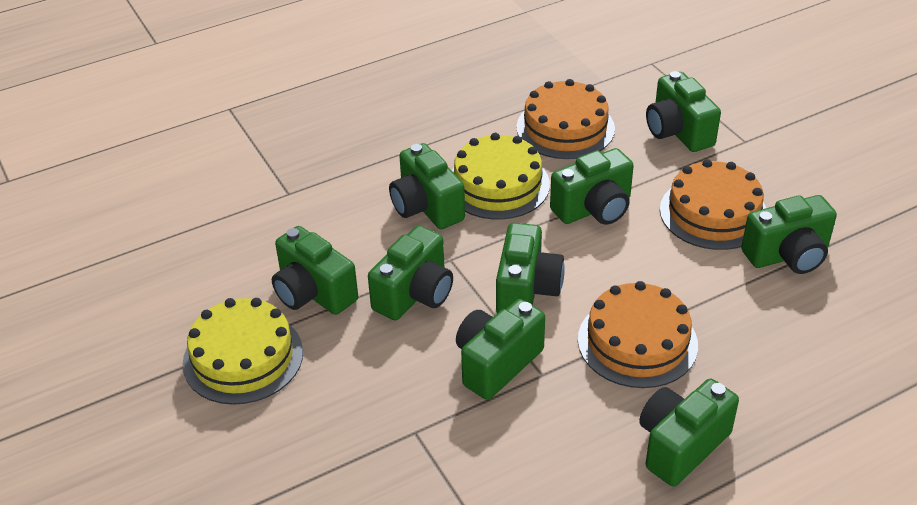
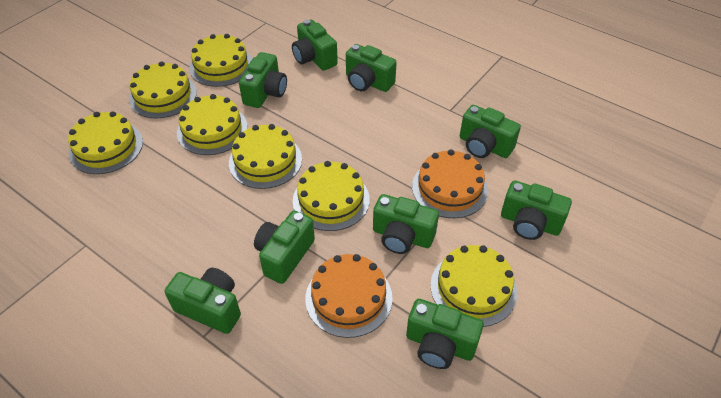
orange cake: 3 -> 2
yellow cake: 2 -> 7

